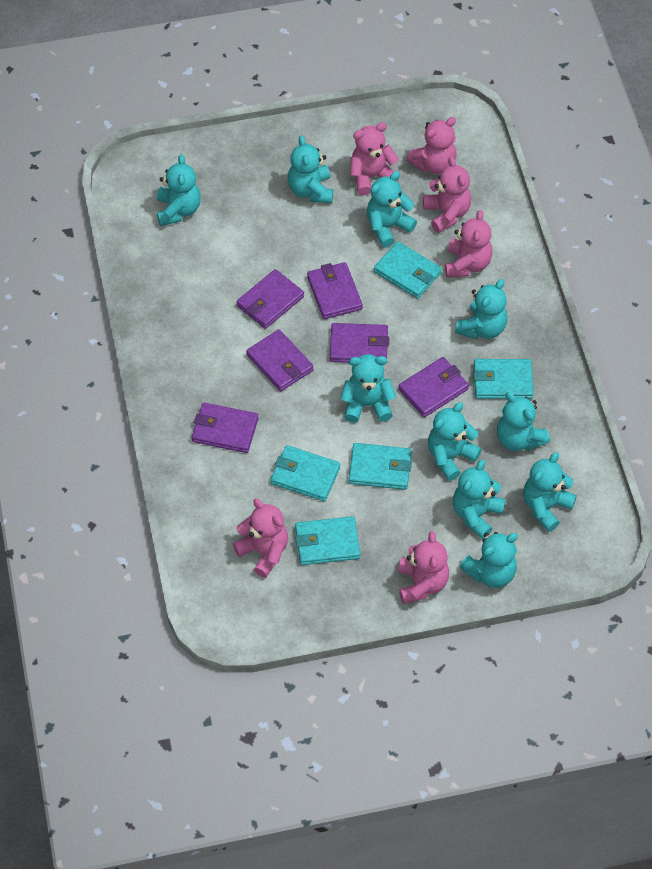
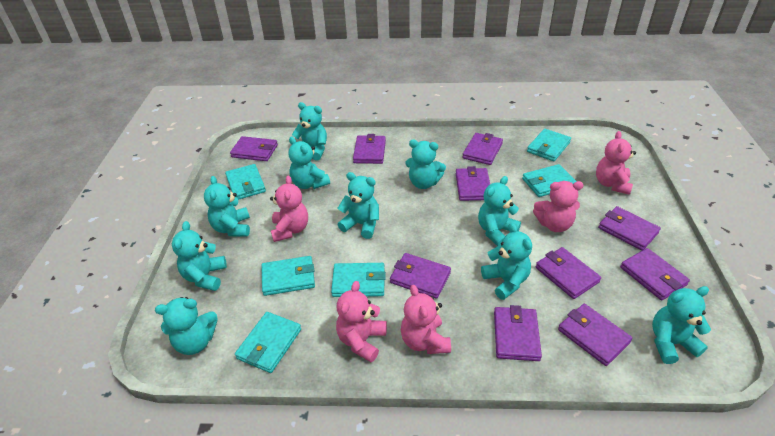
pink teddy bear: 6 -> 5
purple wallet: 6 -> 10
turquoise wallet: 5 -> 6

